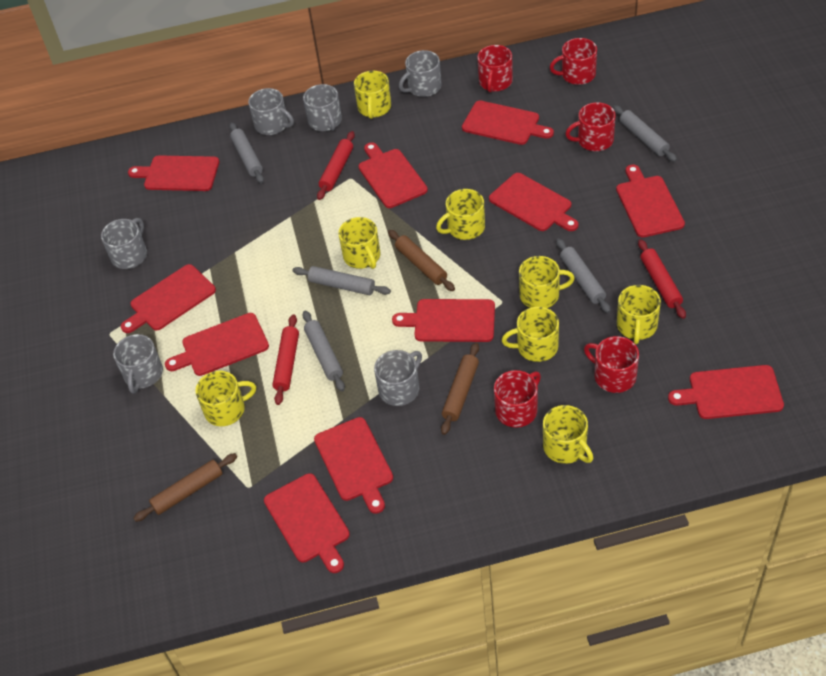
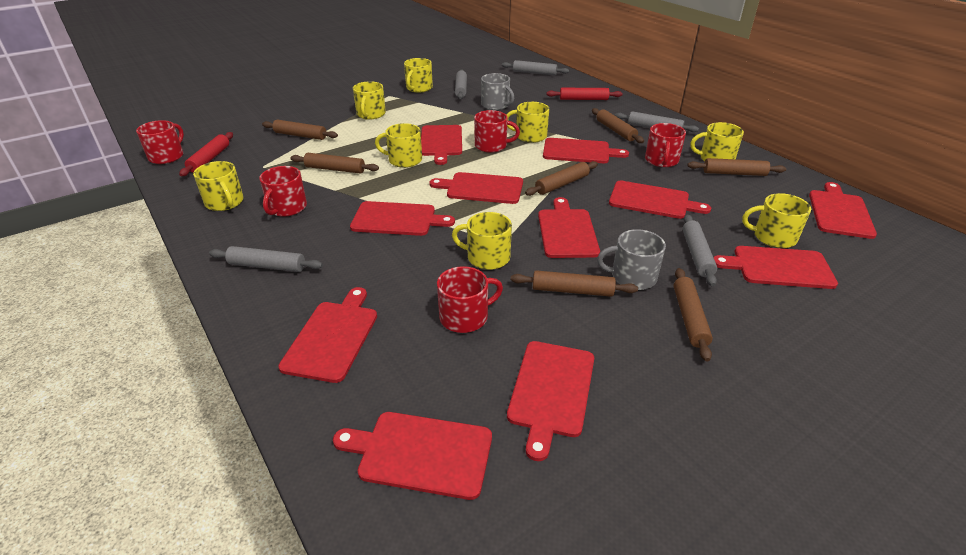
brown rolling pin: 3 -> 7
grey mug: 6 -> 2
red rolling pin: 3 -> 2

